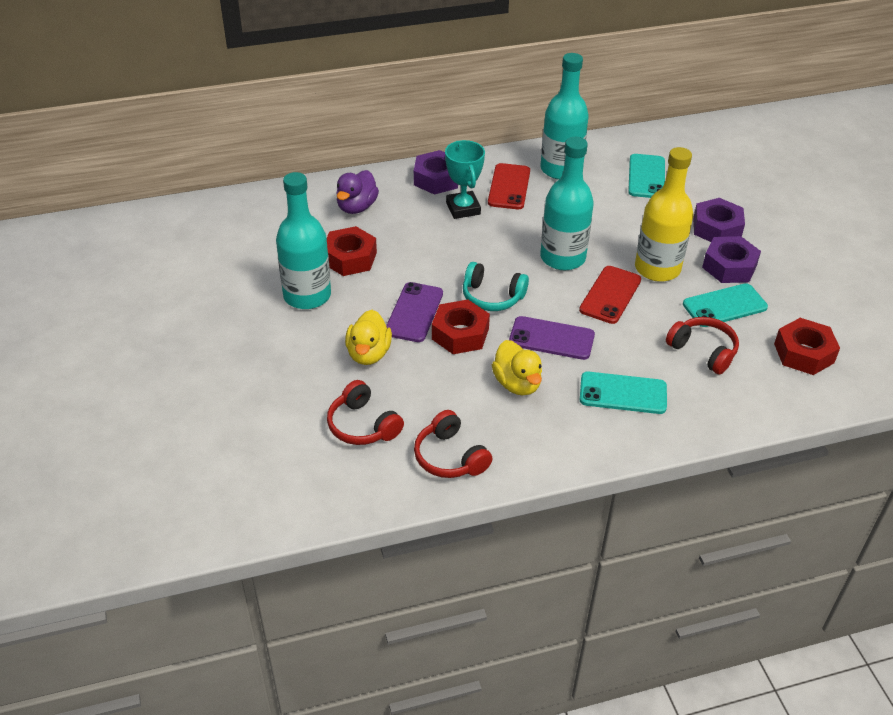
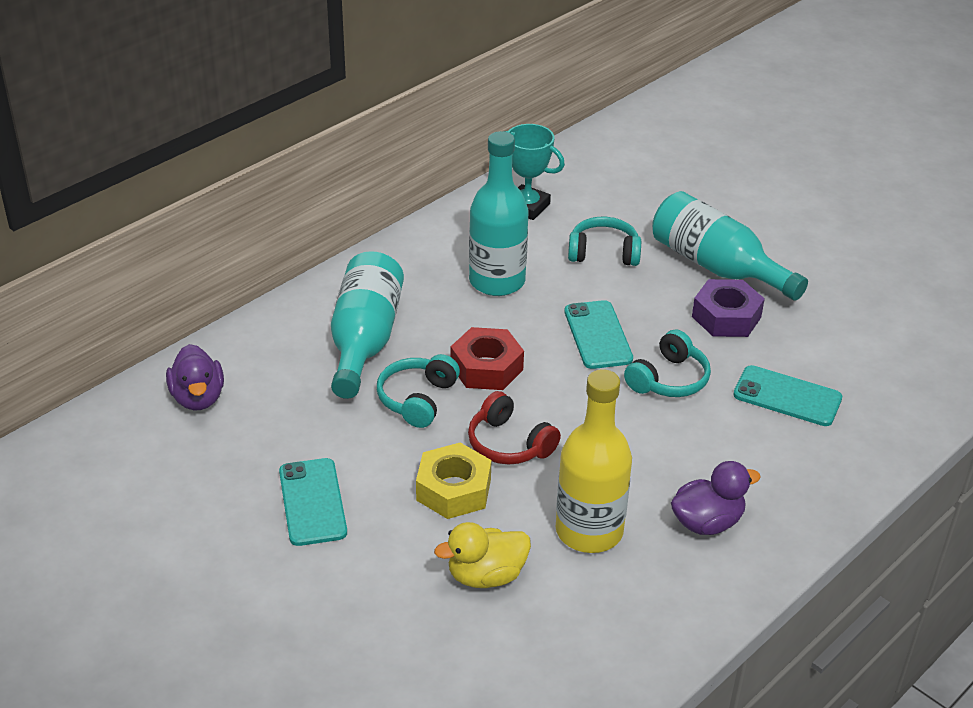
purple duck: 1 -> 2
purple nut: 3 -> 1
purple phone: 2 -> 0
red headphones: 3 -> 1
red nut: 3 -> 1
red phone: 2 -> 0
turquoise headphones: 1 -> 3
yellow duck: 2 -> 1
yellow nut: 0 -> 1

